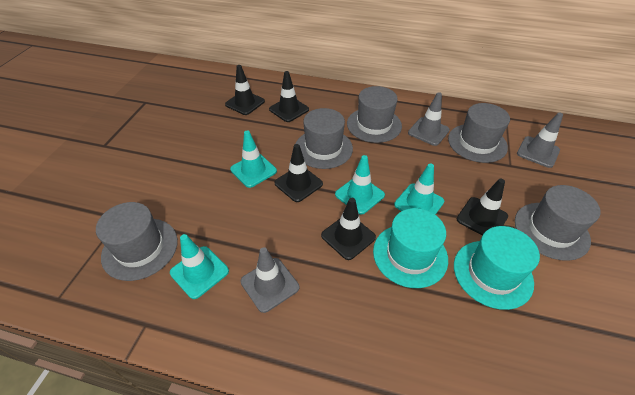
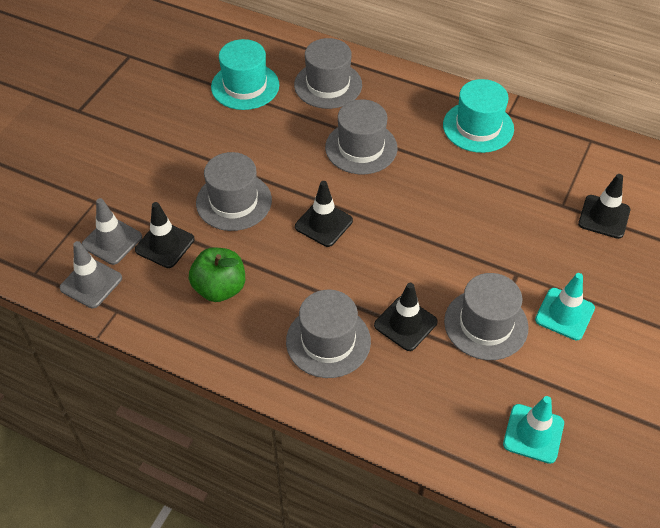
black traffic cone: 5 -> 4
green apple: 0 -> 1
grey traffic cone: 3 -> 2
turquoise traffic cone: 4 -> 2

